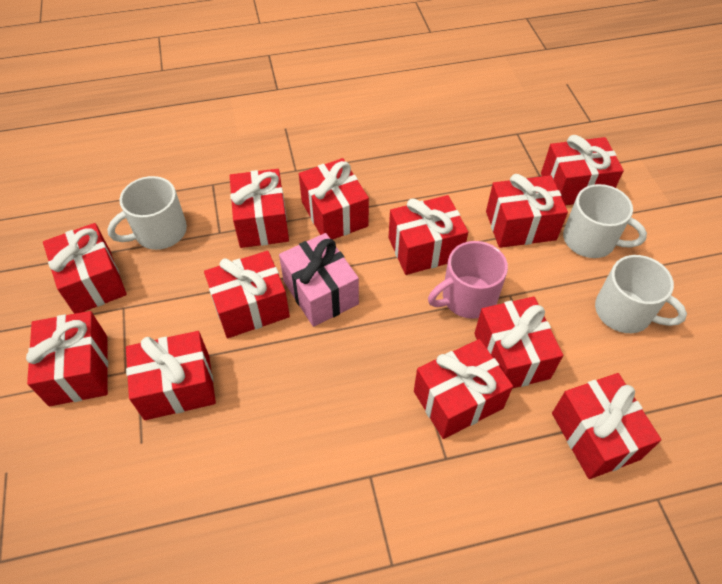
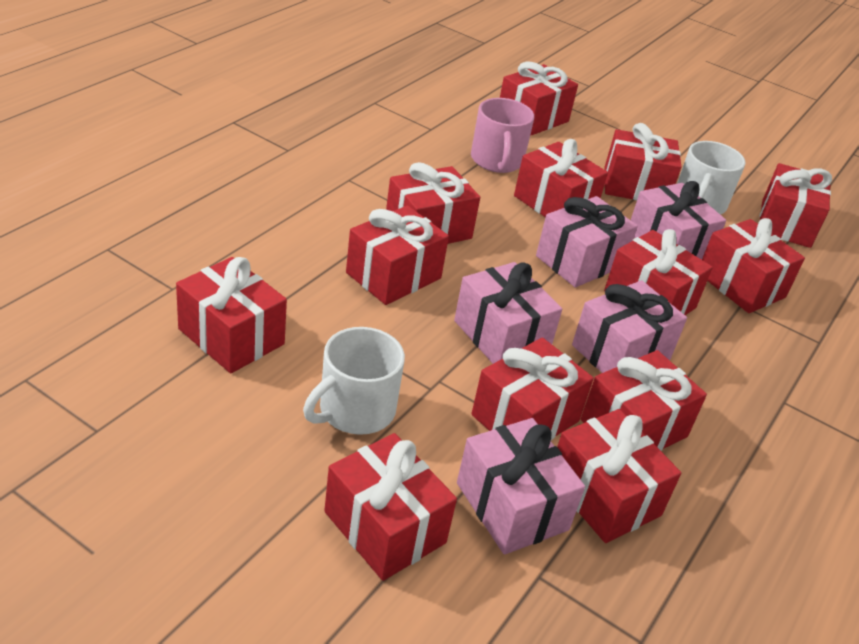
pink gift: 1 -> 5
red gift: 12 -> 13
white mug: 3 -> 2

